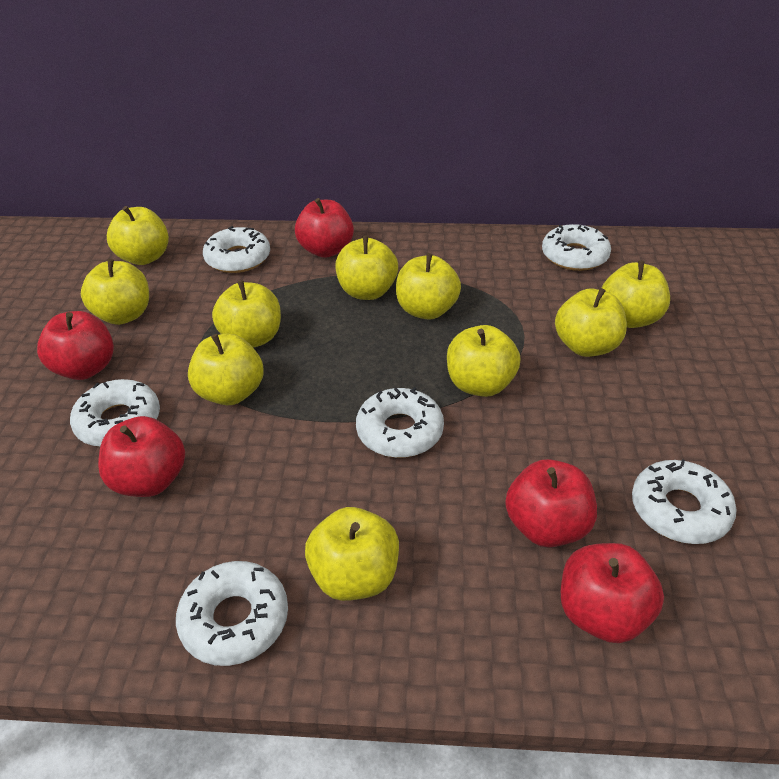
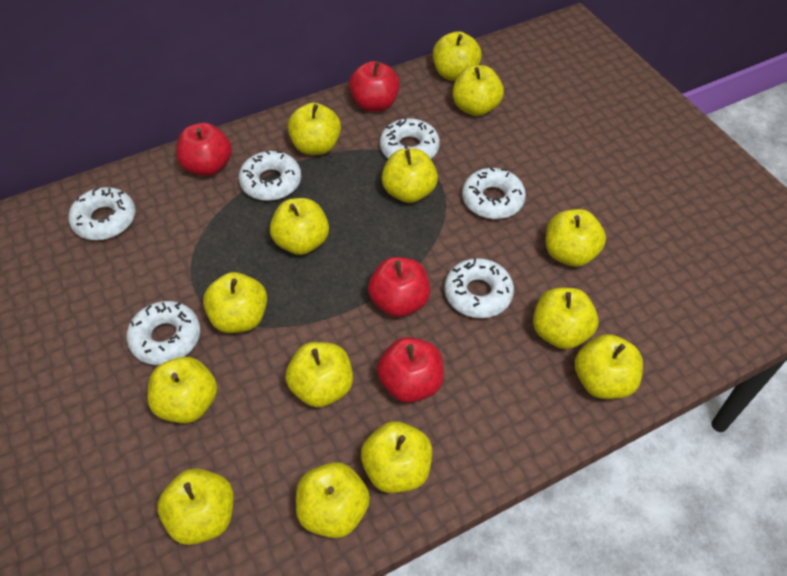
red apple: 5 -> 4
yellow apple: 10 -> 14

